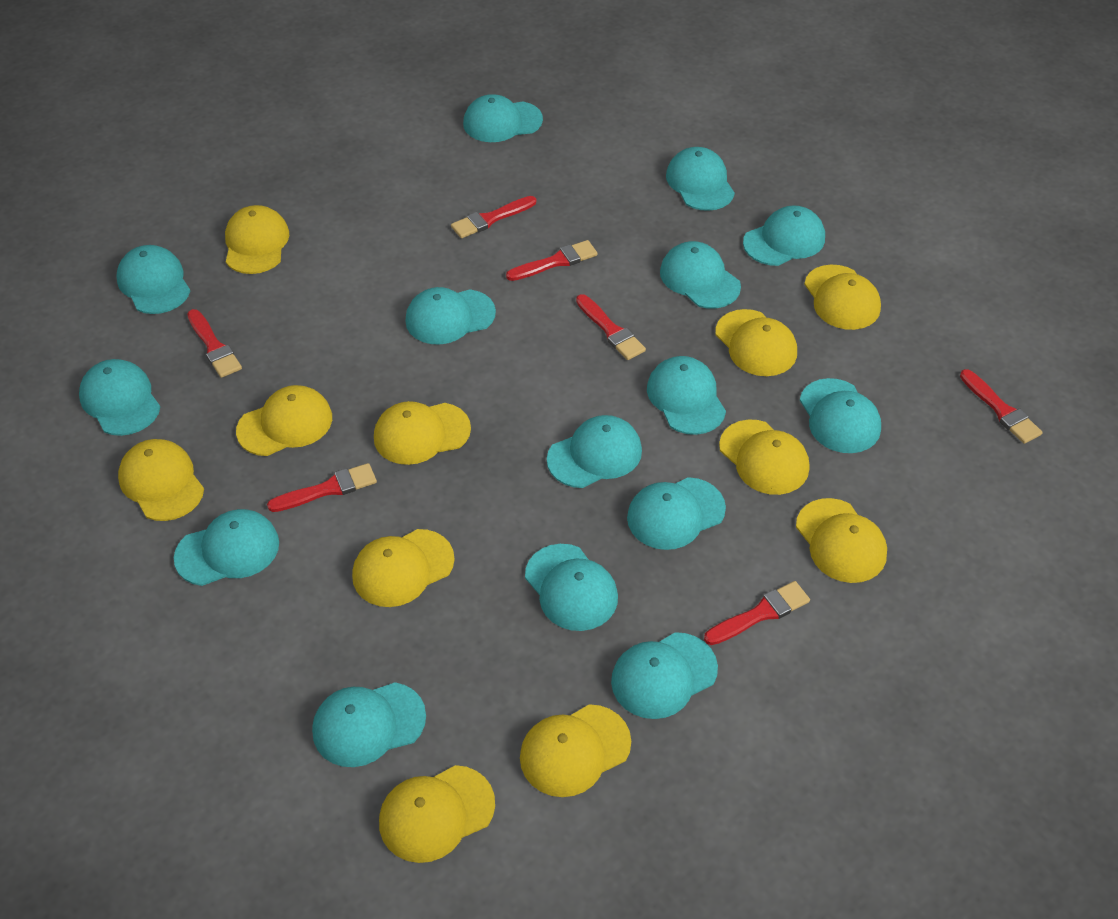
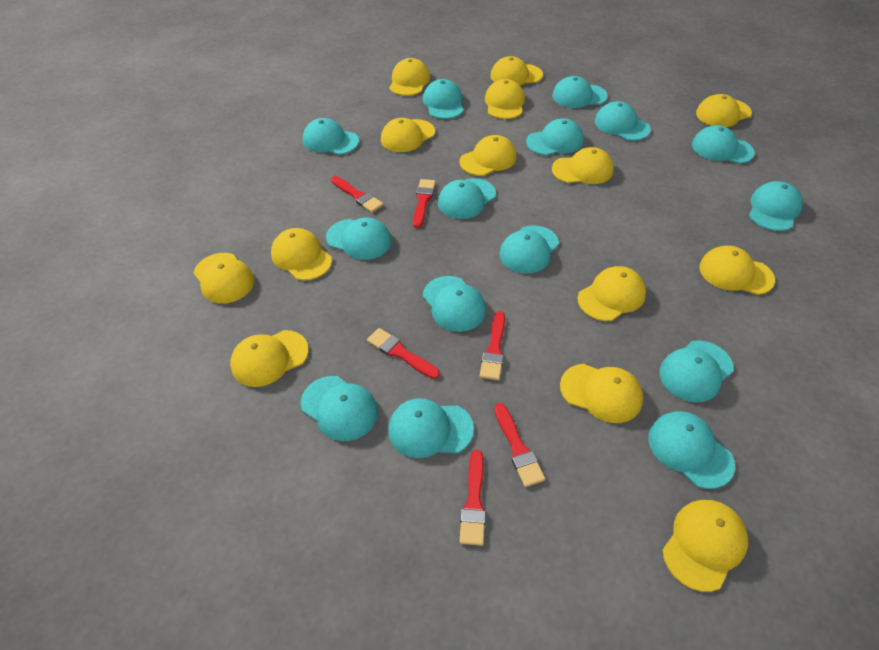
red brush: 7 -> 6
yellow cap: 11 -> 14

